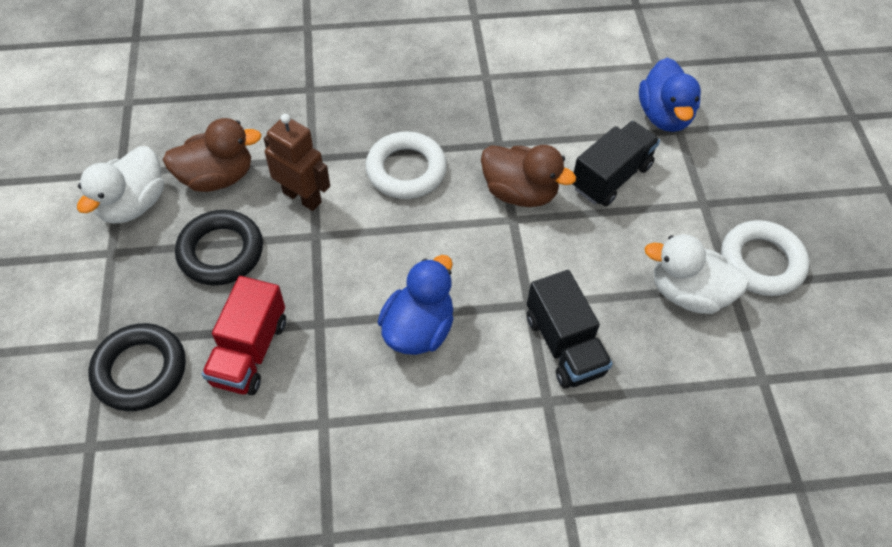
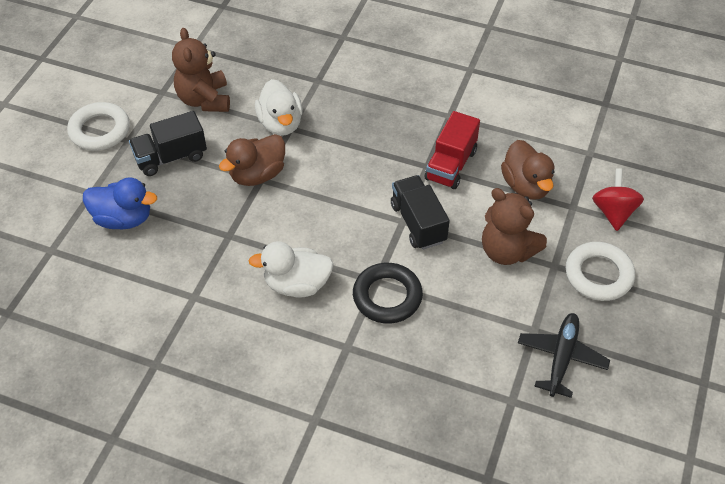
black plane: 0 -> 1
black ring: 2 -> 1
blue duck: 2 -> 1
brown robot: 1 -> 0
brown teddy bear: 0 -> 2
red spinning top: 0 -> 1

